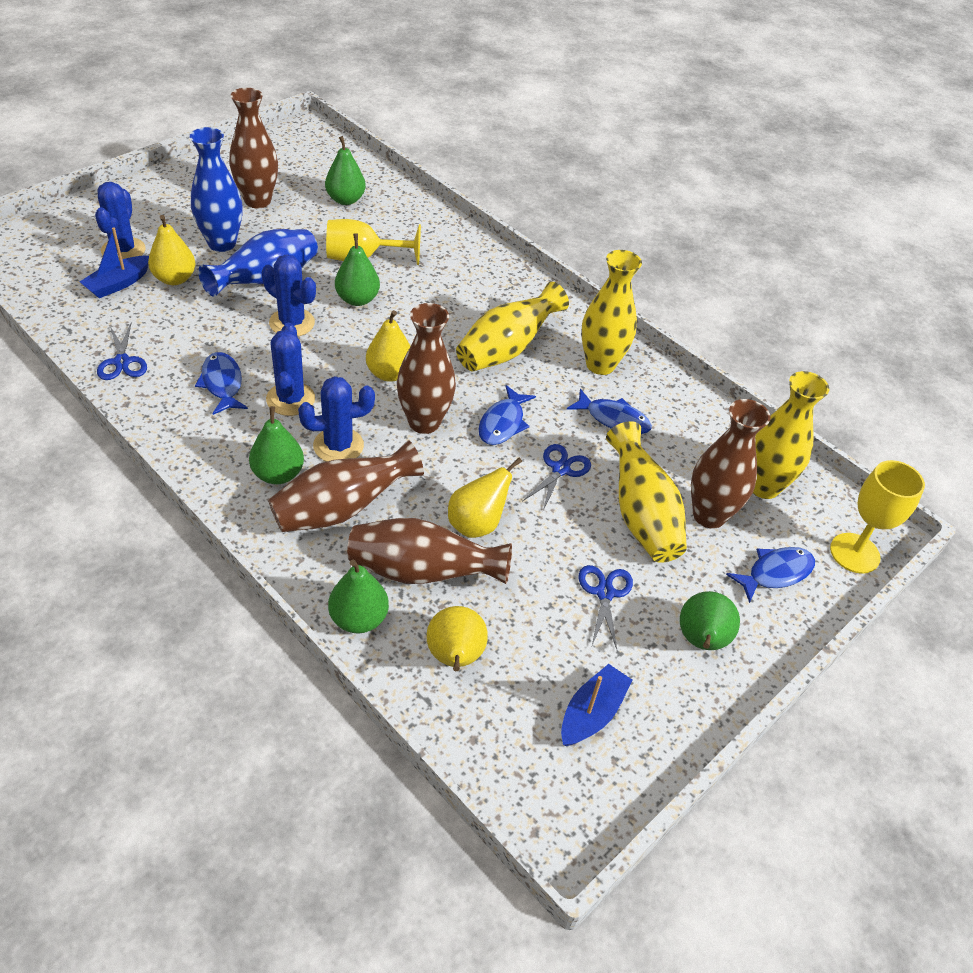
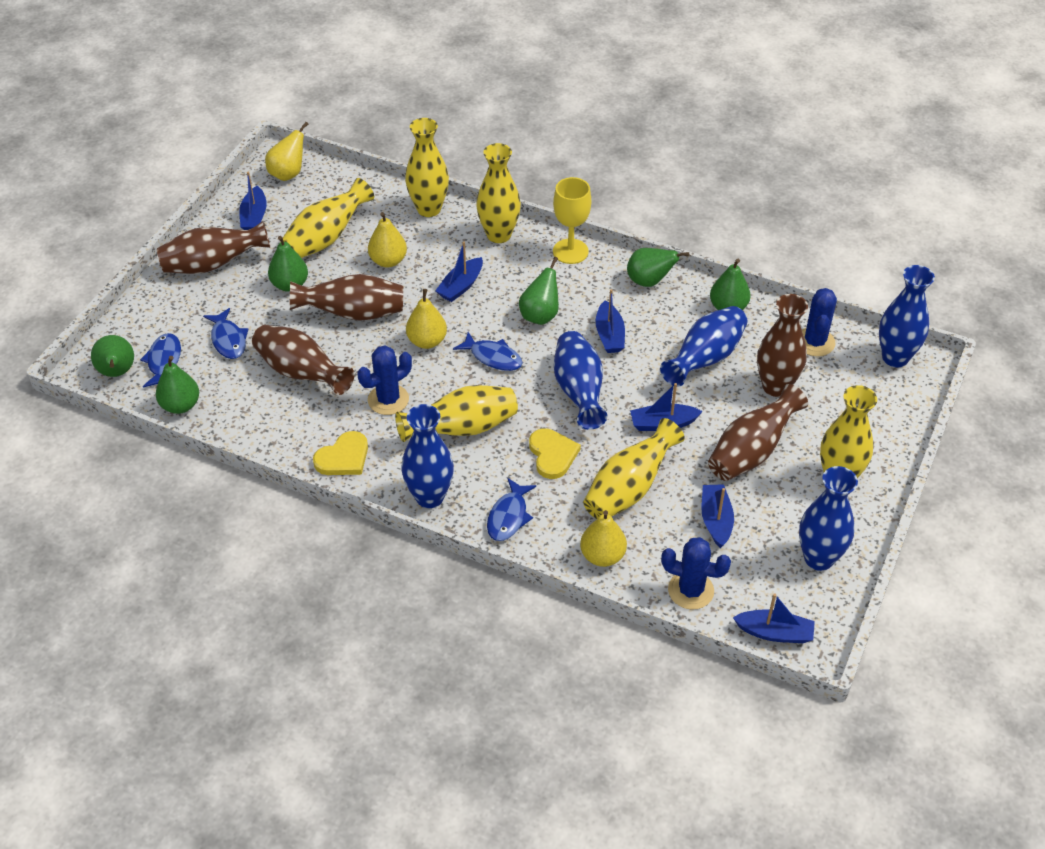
blue boat: 2 -> 6
blue cactus: 4 -> 3
blue scissors: 3 -> 0
blue vase: 2 -> 5
green pear: 5 -> 6
yellow goblet: 2 -> 1
yellow heart: 0 -> 2
yellow vase: 4 -> 6

